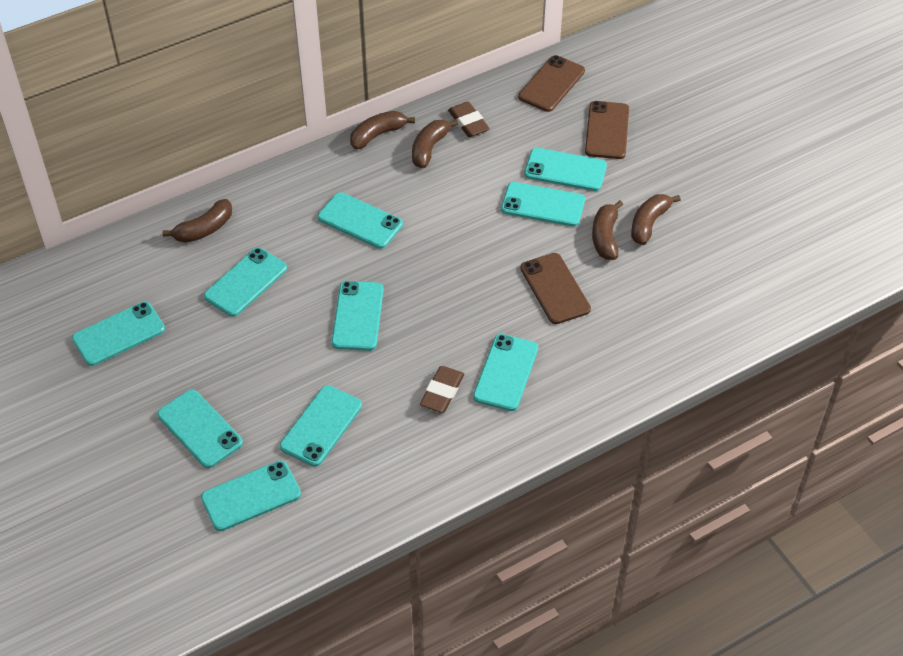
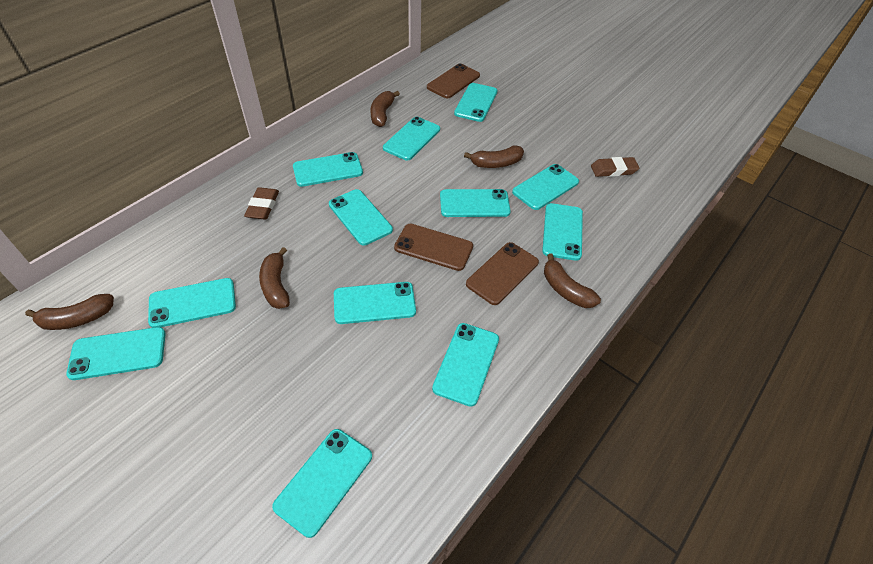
turquoise phone: 10 -> 12

